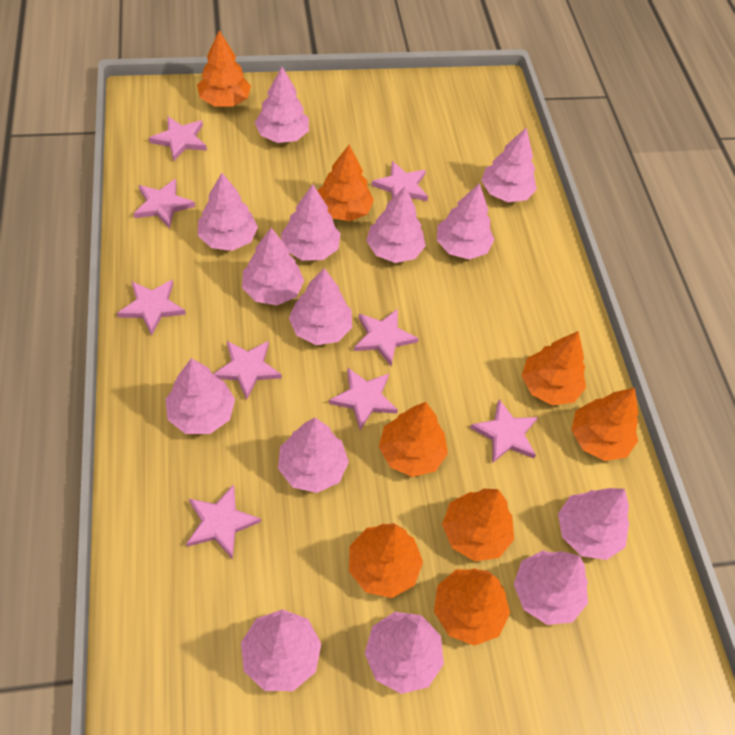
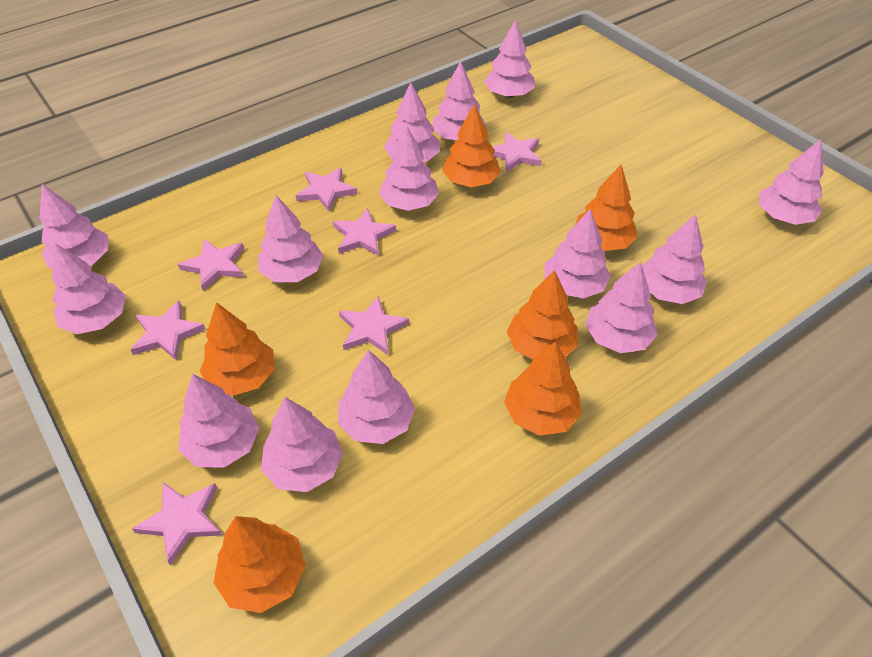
orange tree: 8 -> 6
pink star: 9 -> 7

